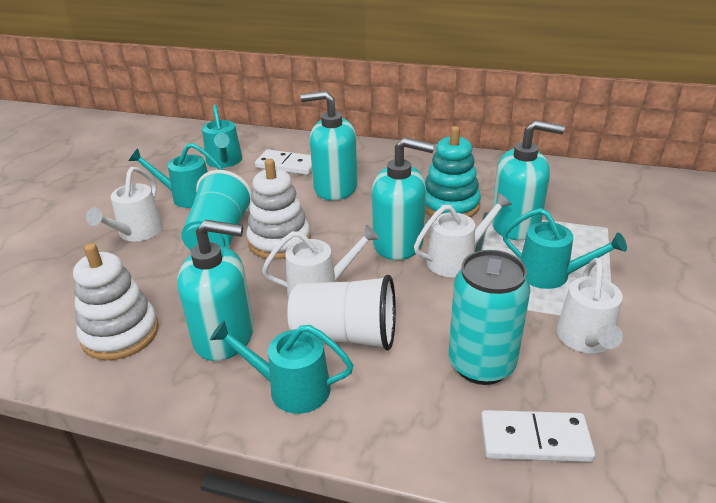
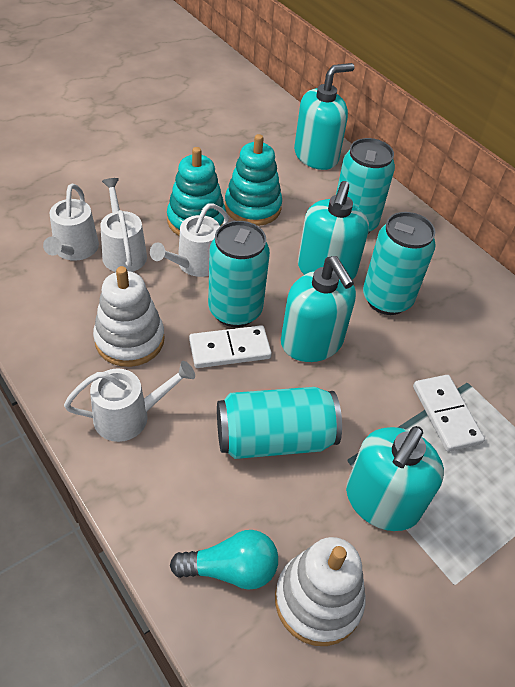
turquoise can: 1 -> 4
turquoise cup: 1 -> 0
turquoise light bulb: 0 -> 1
turquoise stacking toy: 1 -> 2
turquoise watering can: 4 -> 0
white cup: 1 -> 0

